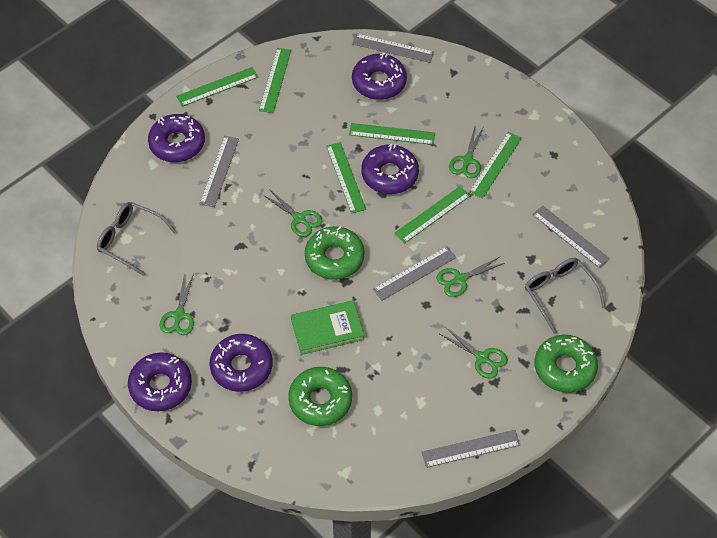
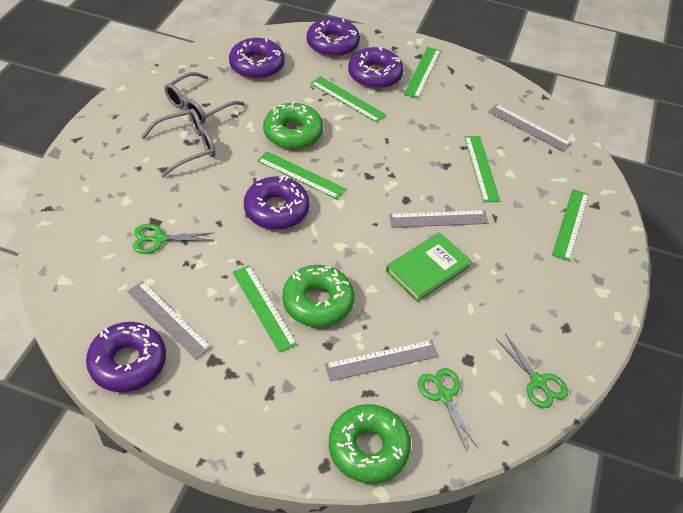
green scissors: 5 -> 3
grey ruler: 5 -> 4

